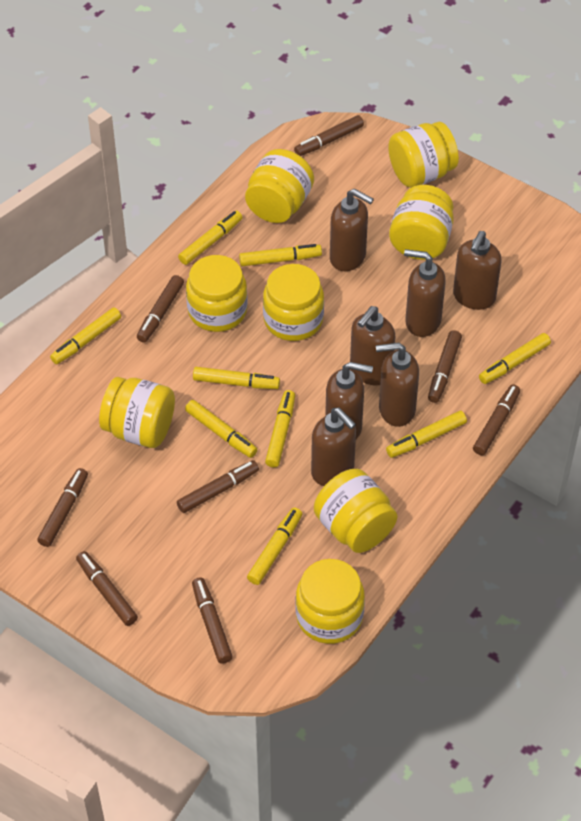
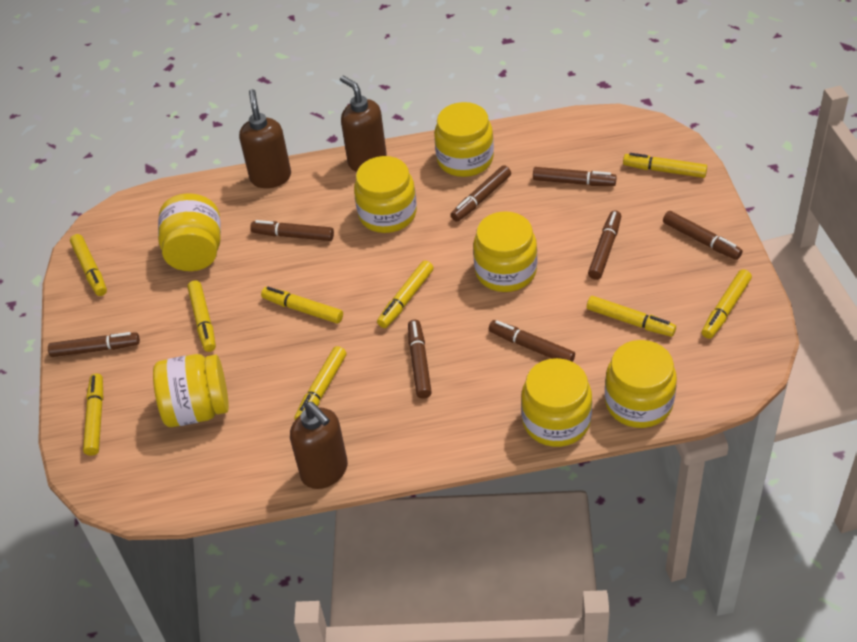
brown soap dispenser: 7 -> 3
yellow jar: 8 -> 7

